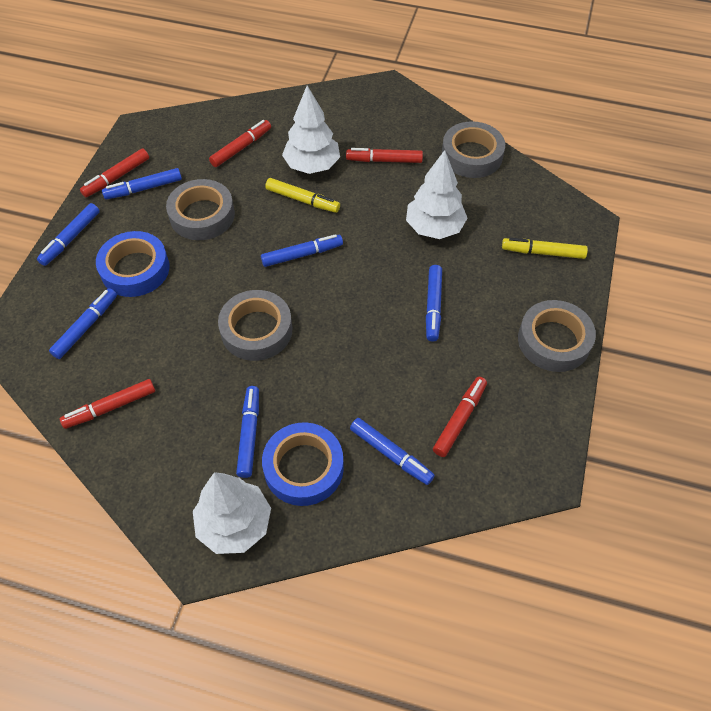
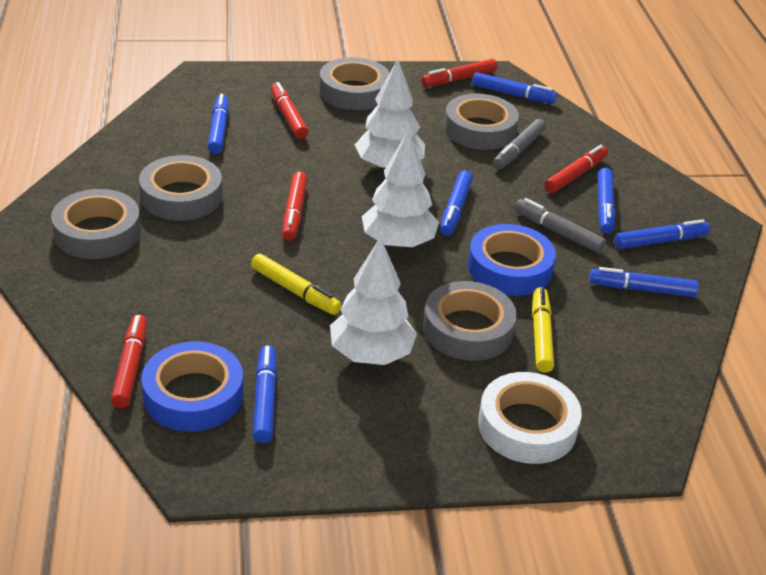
grey marker: 0 -> 2
grey tape: 4 -> 5
white tape: 0 -> 1

